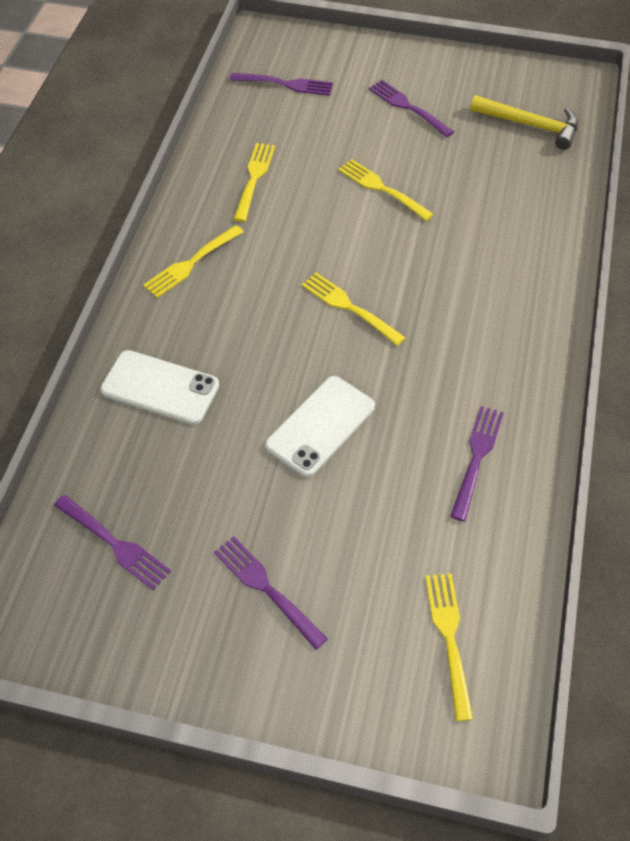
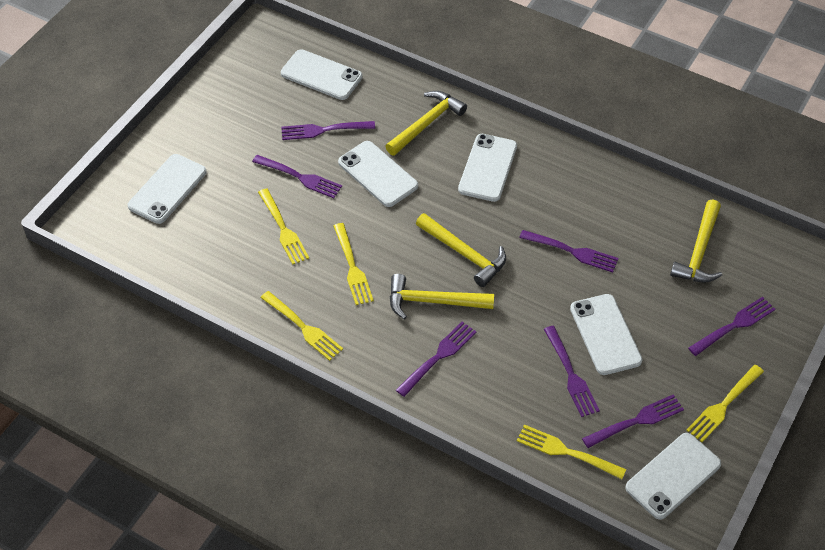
purple fork: 5 -> 7
white phone: 2 -> 6
yellow hammer: 1 -> 4

